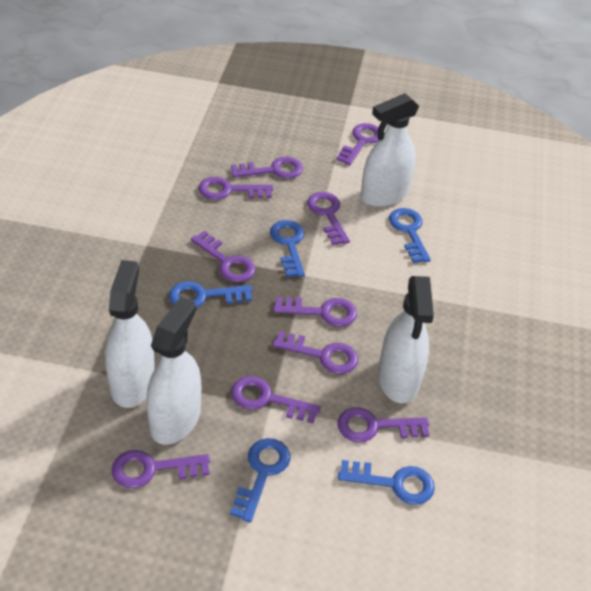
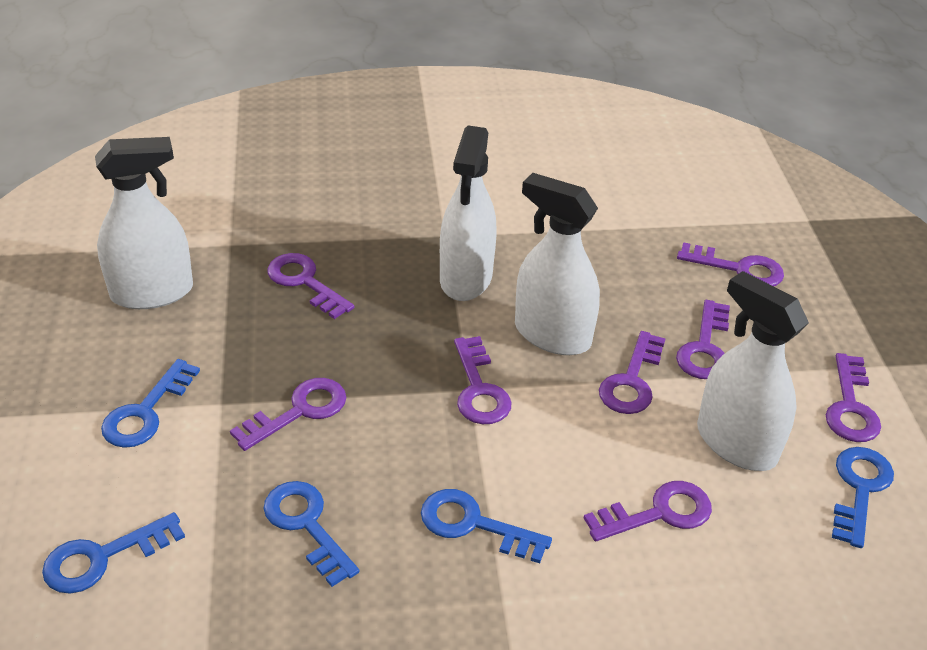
purple key: 10 -> 8

